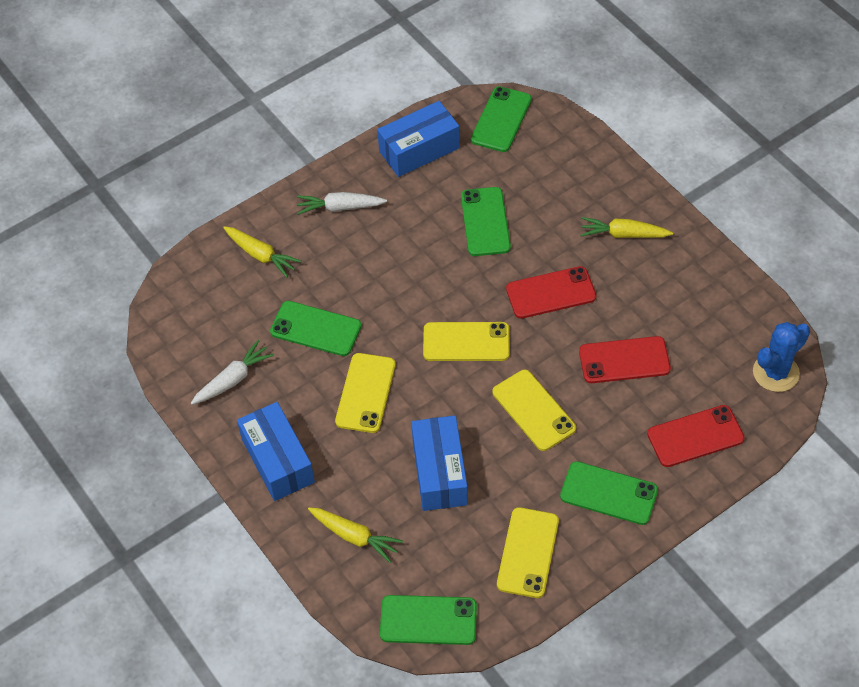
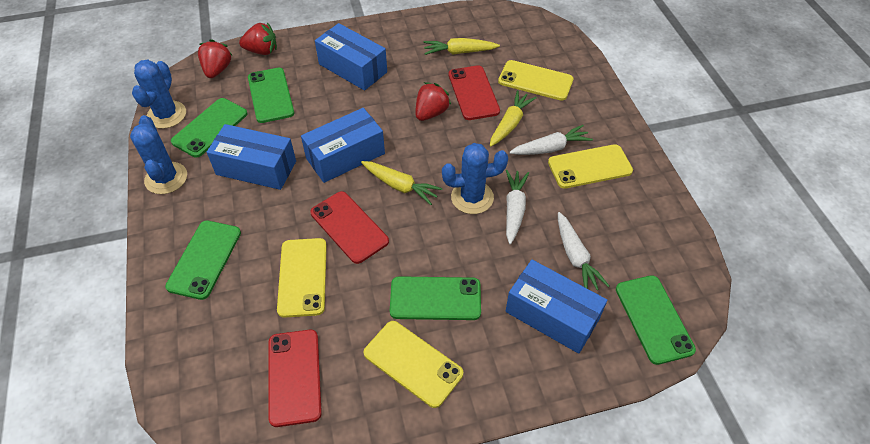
blue box: 3 -> 4
blue cactus: 1 -> 3
red strawberry: 0 -> 3
white carrot: 2 -> 3

